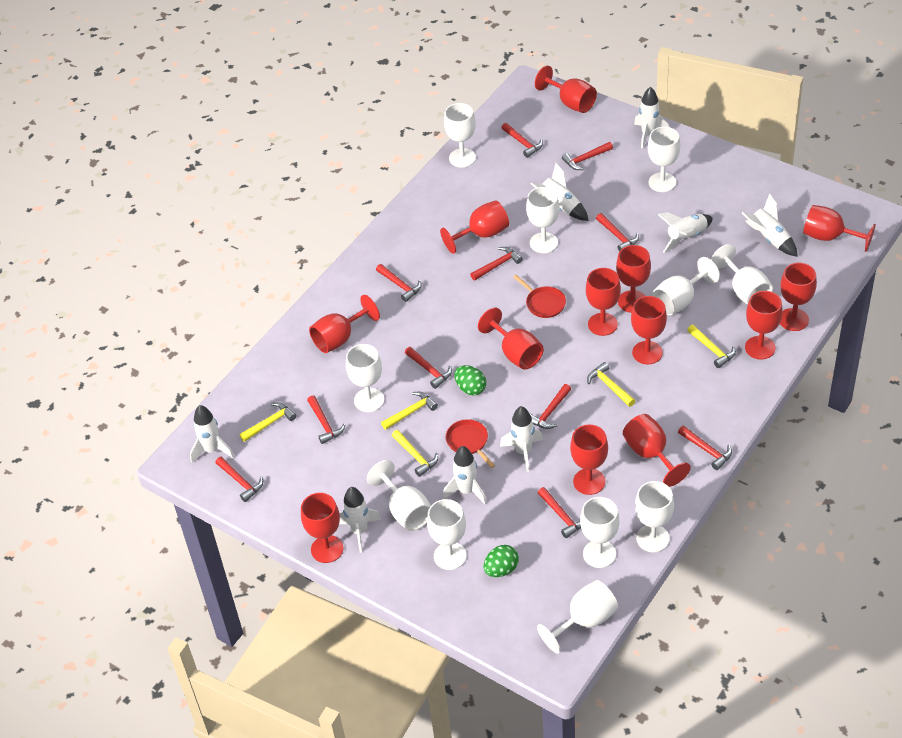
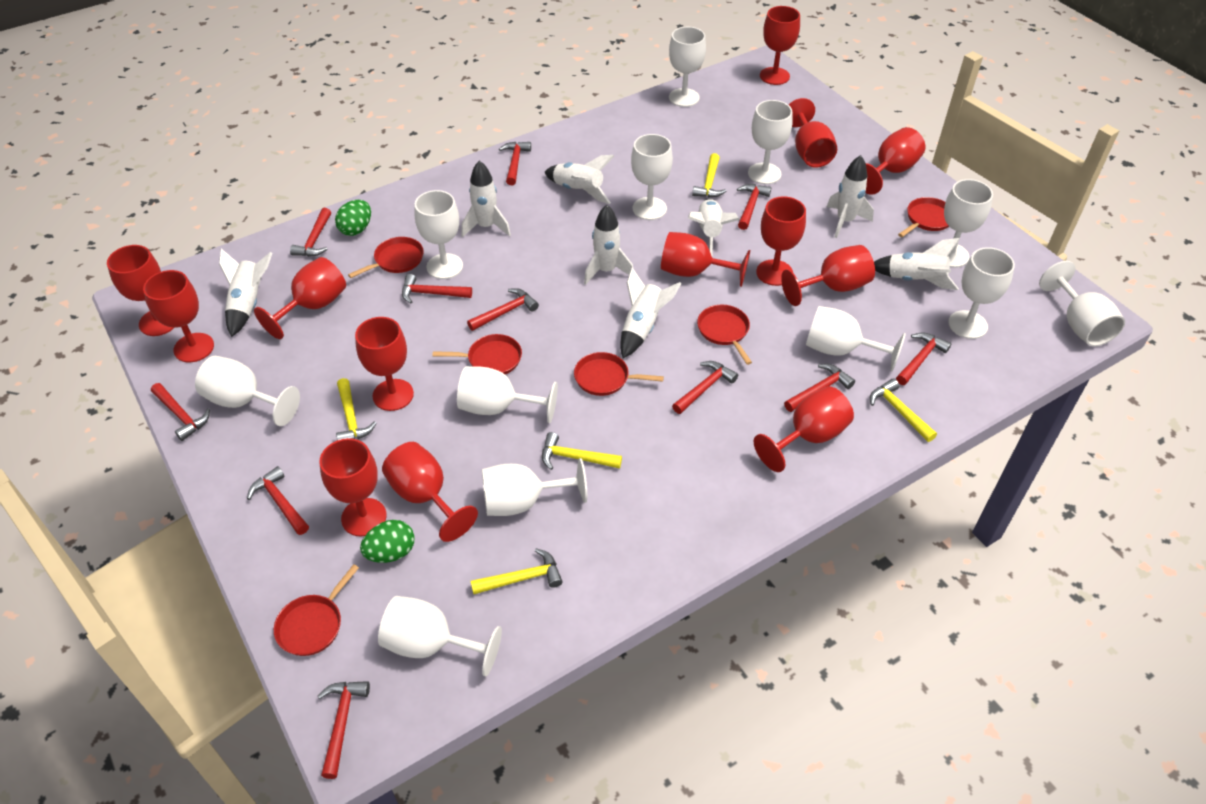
red pan: 2 -> 6
white goblet: 11 -> 12

